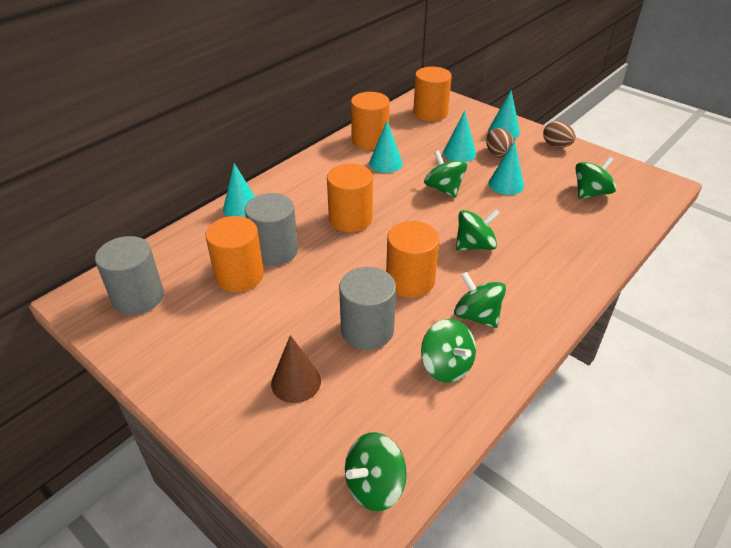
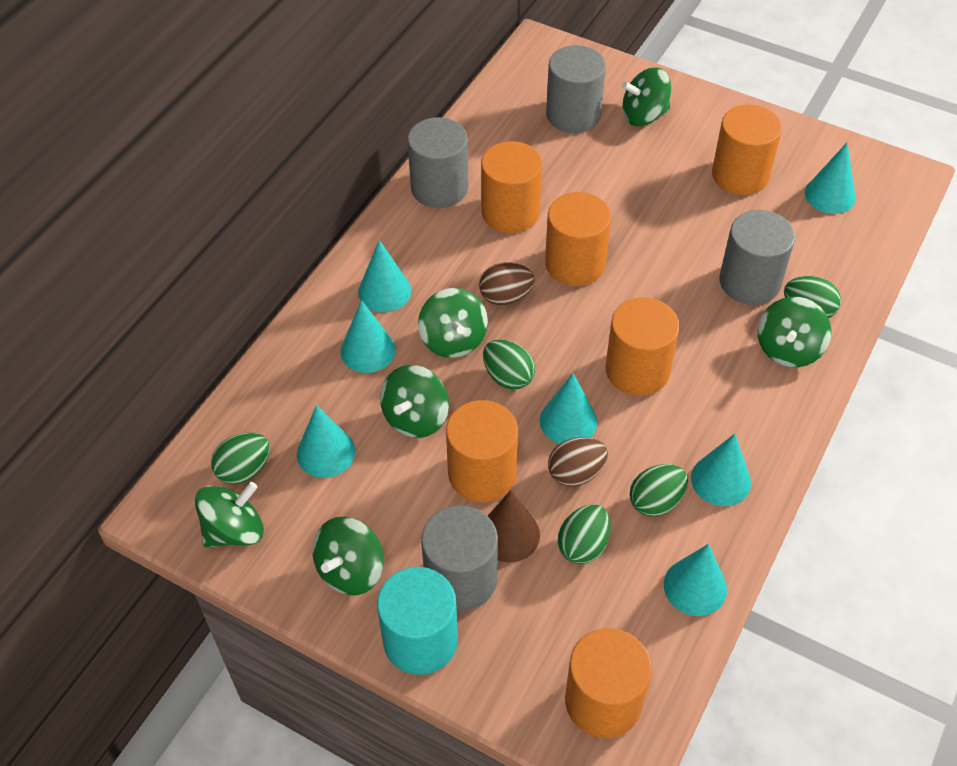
green egg: 0 -> 5
grey cylinder: 3 -> 4
orange cylinder: 5 -> 6
turquoise cone: 5 -> 7
turquoise cylinder: 0 -> 1

